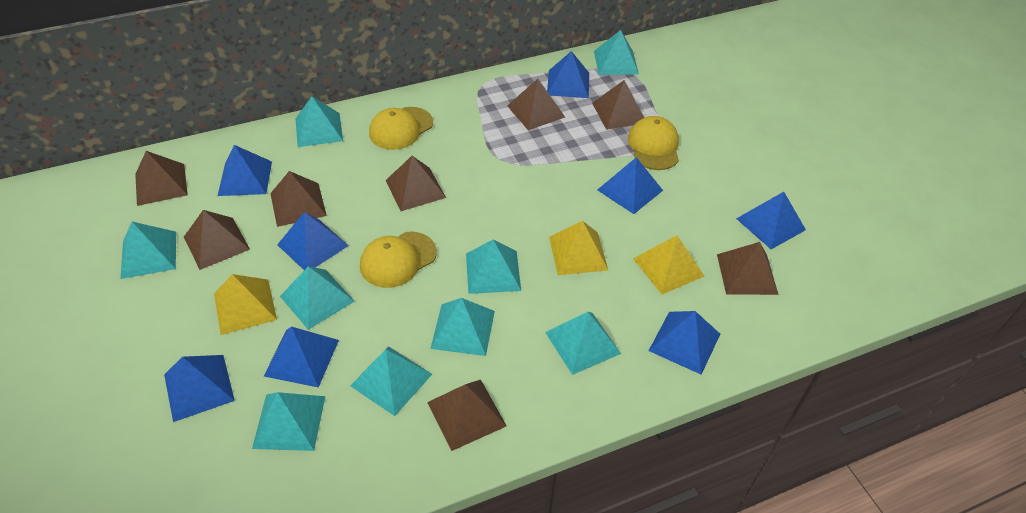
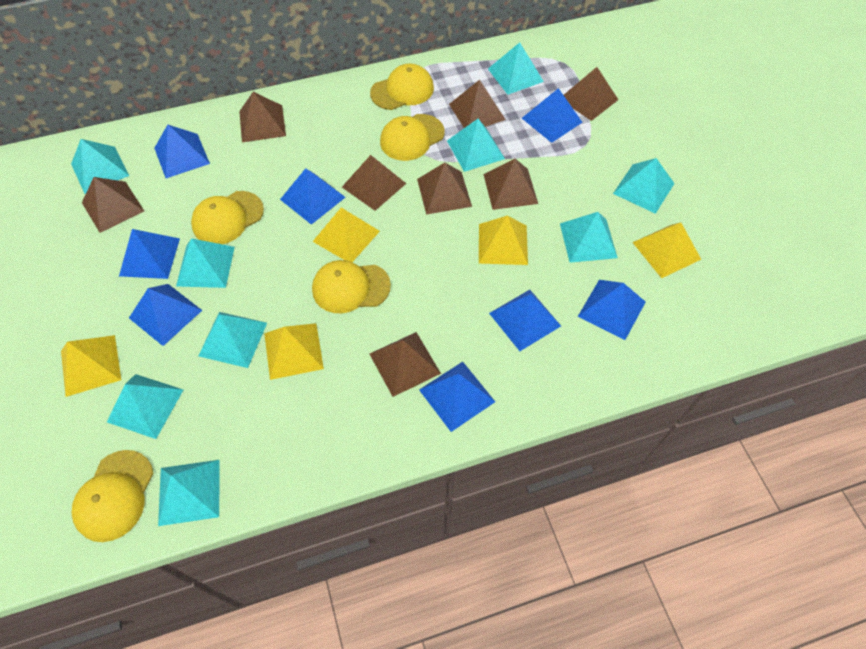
yellow cap: 3 -> 5
yellow pyramid: 3 -> 5

